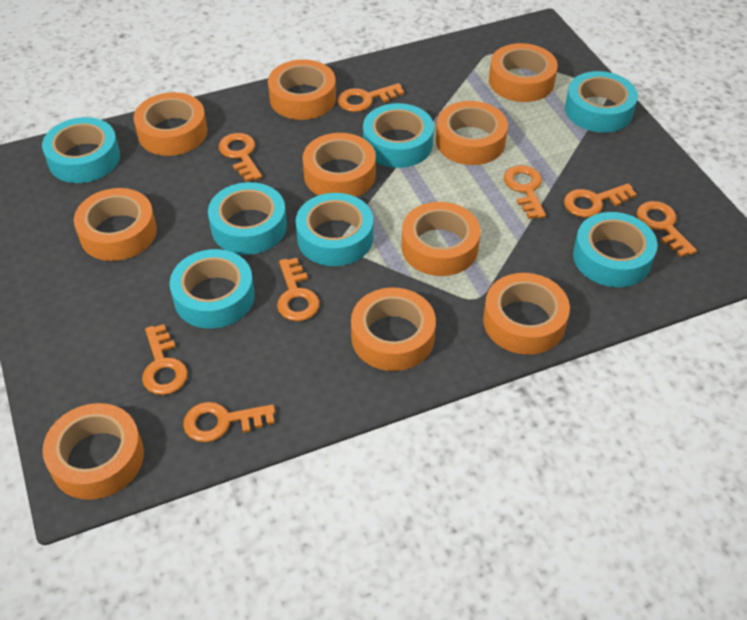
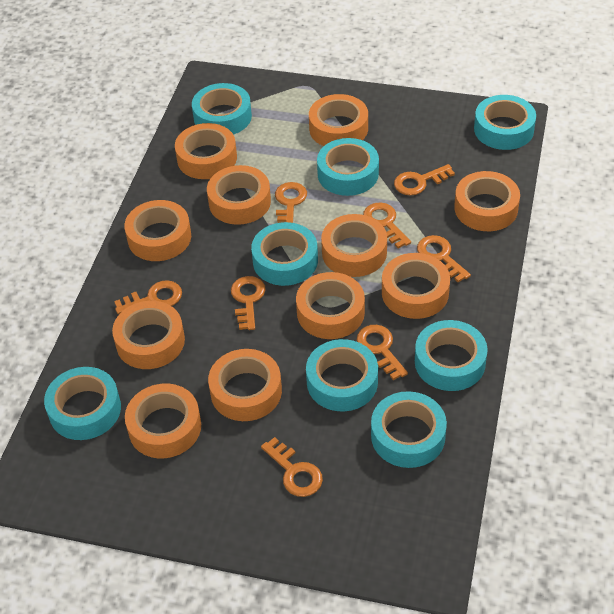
orange tape: 10 -> 11
turquoise tape: 7 -> 8

